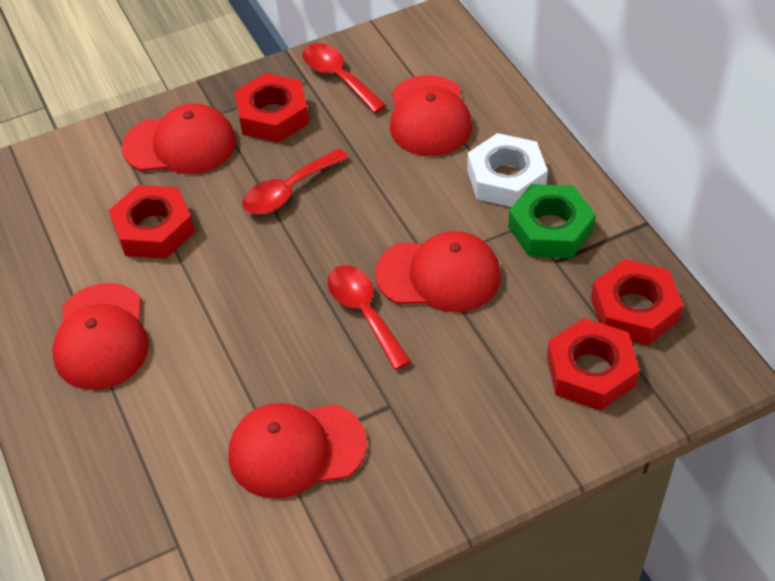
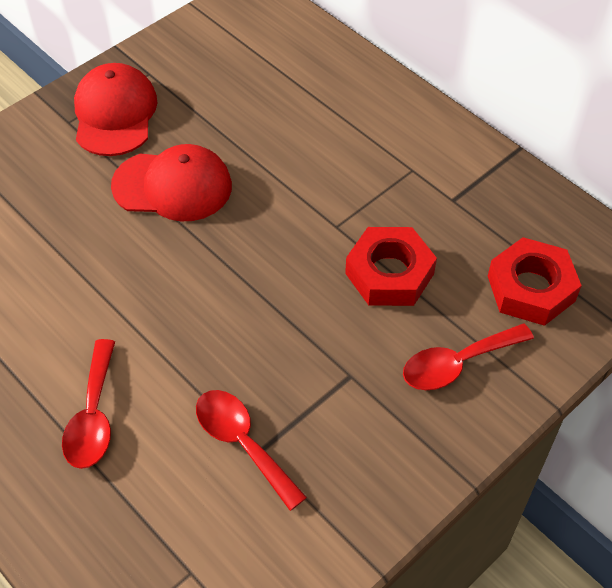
green nut: 1 -> 0
red cap: 5 -> 2
red nut: 4 -> 2
white nut: 1 -> 0

